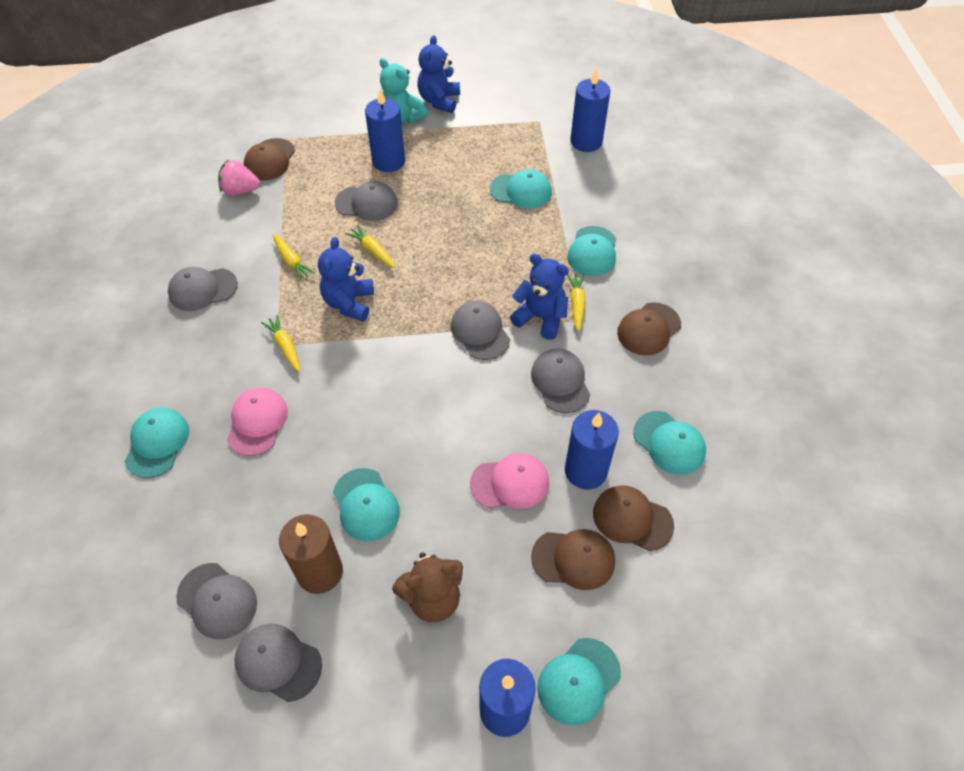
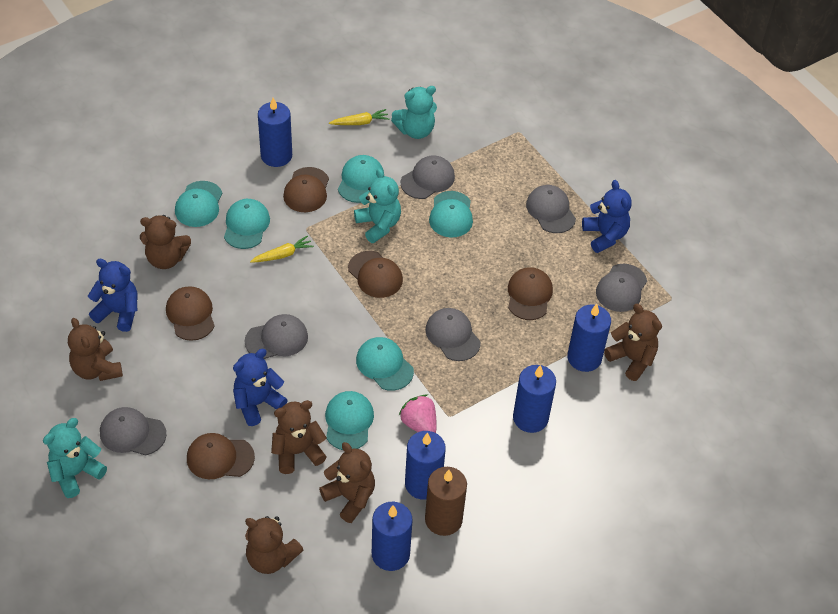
blue candle: 4 -> 5
brown cap: 4 -> 5
brown teddy bear: 1 -> 6
pink cap: 2 -> 0
turquoise teddy bear: 1 -> 3
yellow carrot: 4 -> 2

